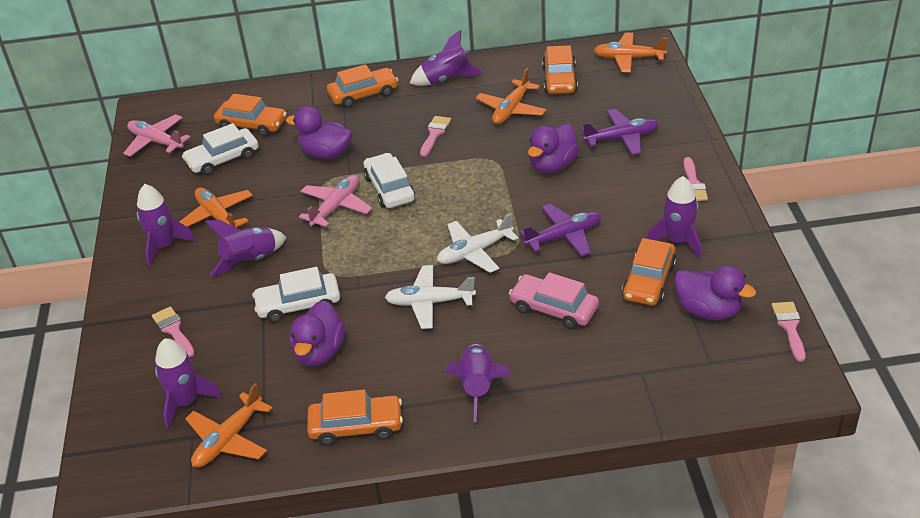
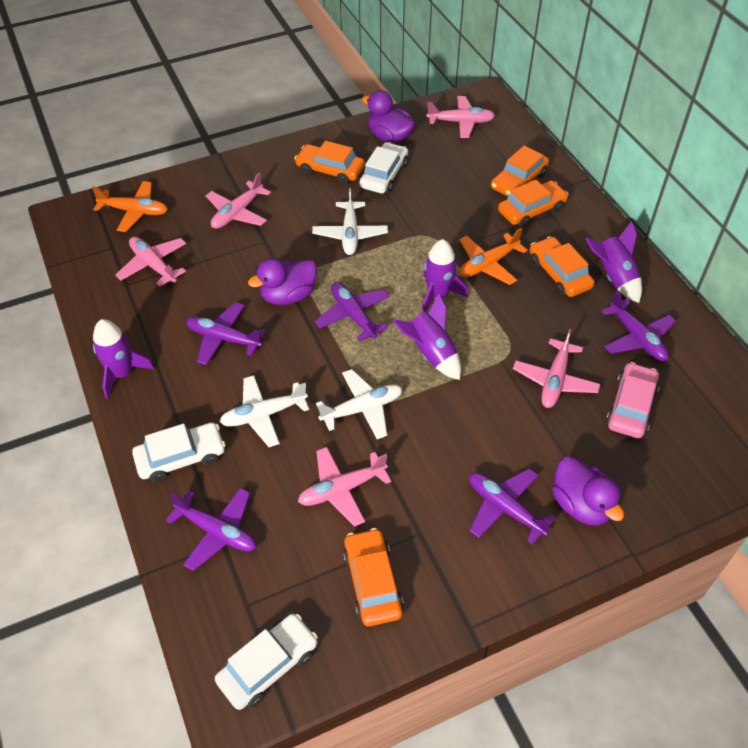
orange plane: 4 -> 2
pink brush: 4 -> 0
pink plane: 2 -> 5
purple duck: 4 -> 3
purple plane: 2 -> 5
purple rocket: 6 -> 4
white plane: 2 -> 3

